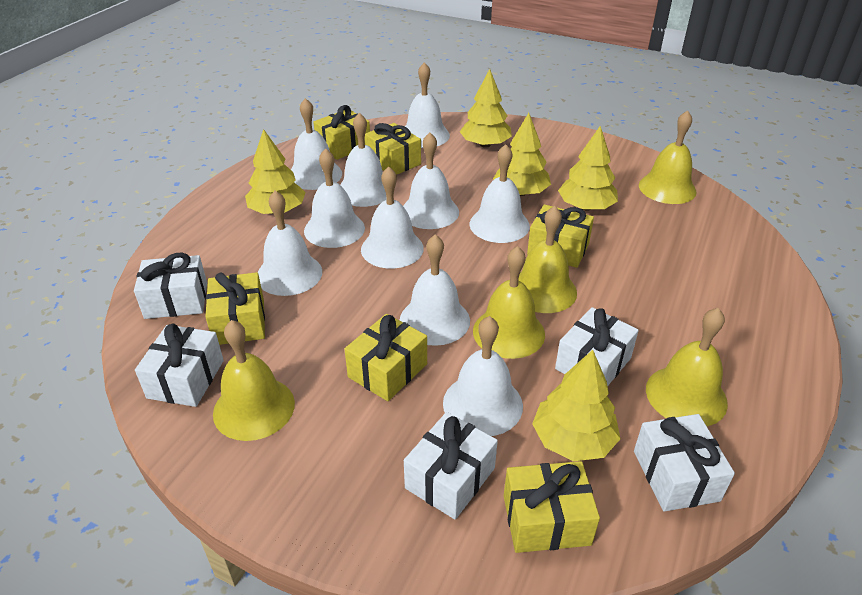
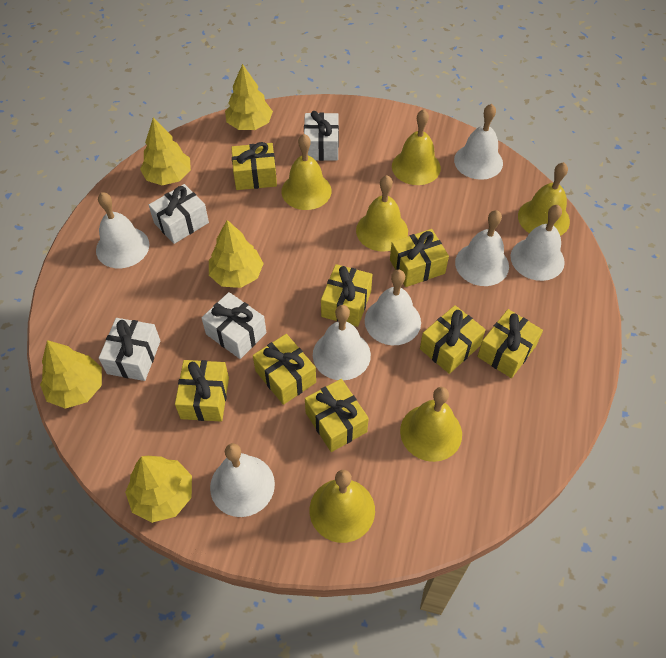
white bell: 10 -> 7
white gift: 5 -> 4
yellow bell: 5 -> 6
yellow gift: 6 -> 8

